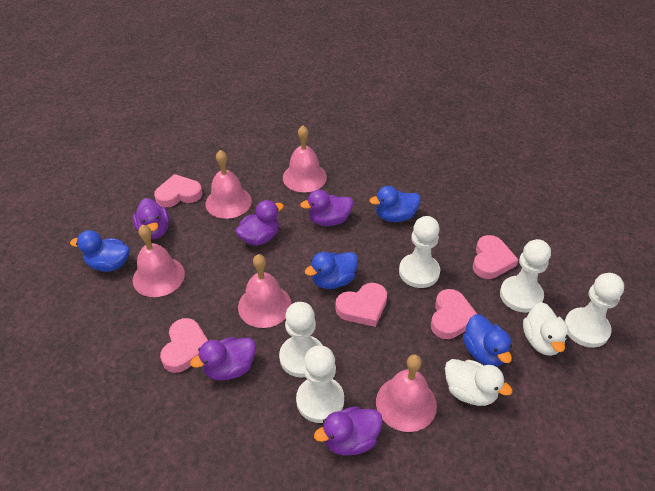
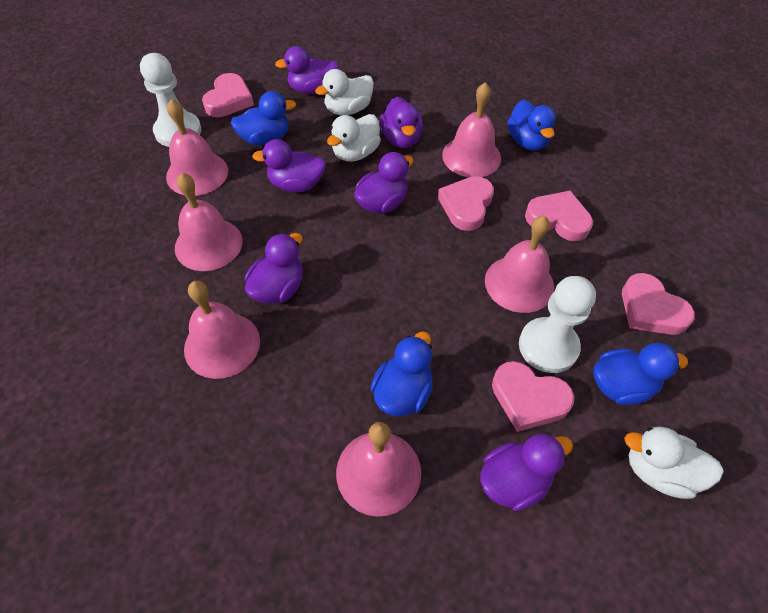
pink bell: 5 -> 6
purple duck: 5 -> 6
white duck: 2 -> 3
white pawn: 5 -> 2

